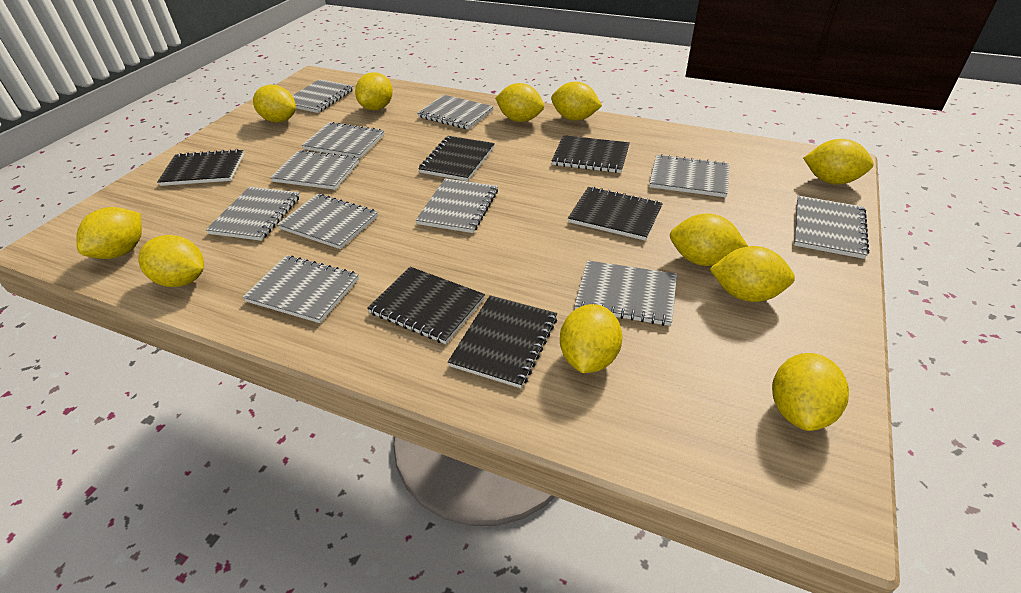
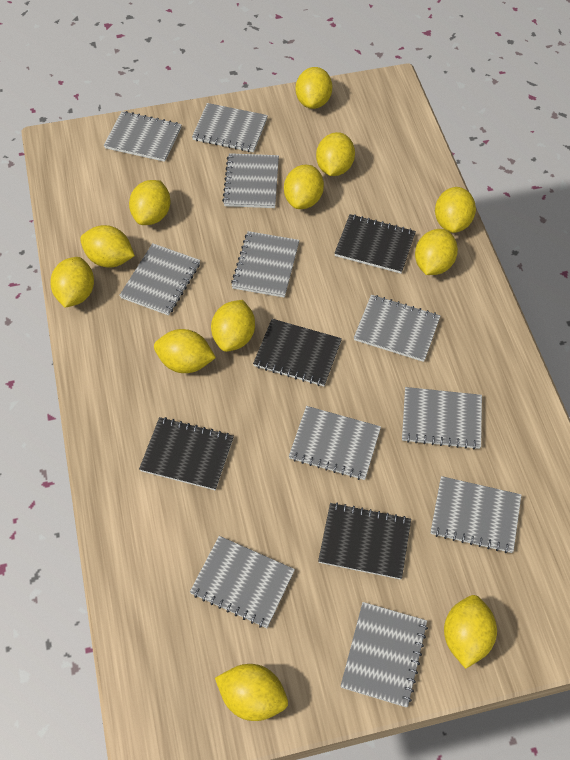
black notebook: 6 -> 4
yellow lemon: 11 -> 12

